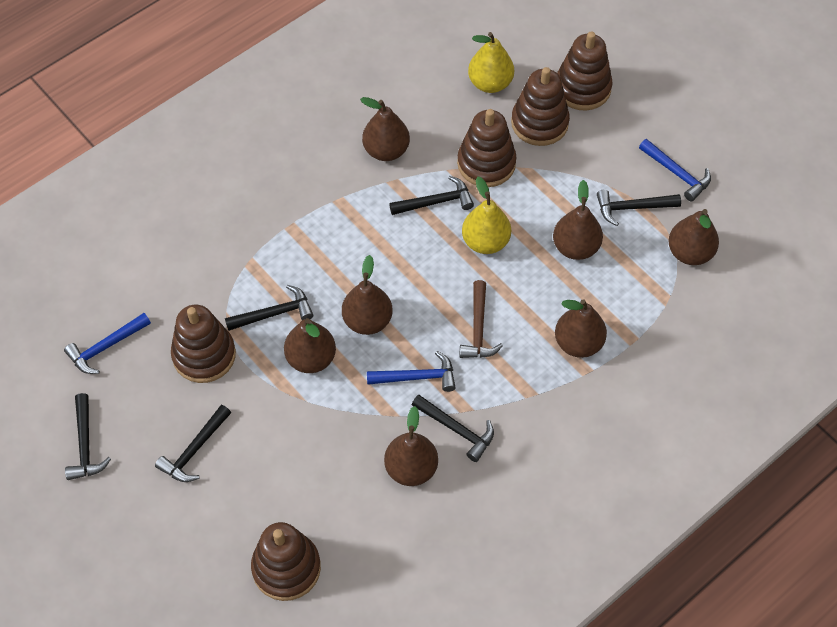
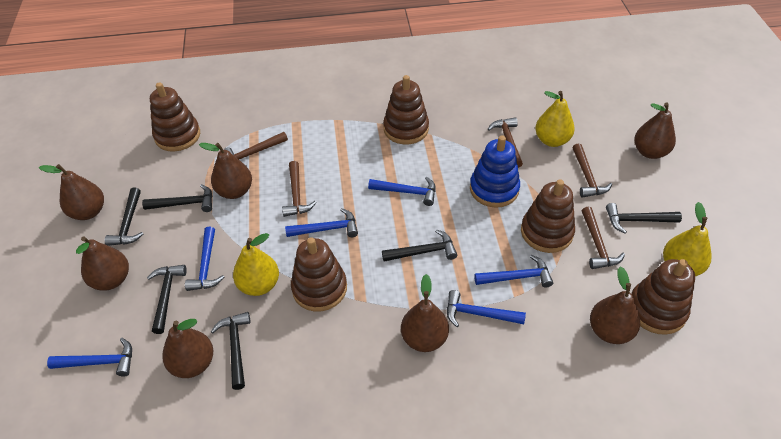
blue hammer: 3 -> 6
blue stacking toy: 0 -> 1
brown hammer: 1 -> 5
yellow pear: 2 -> 3

